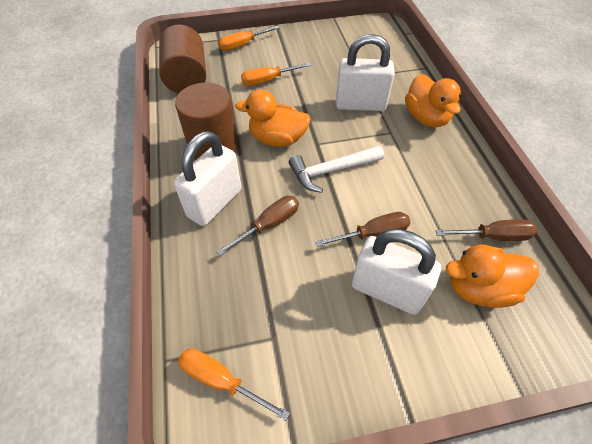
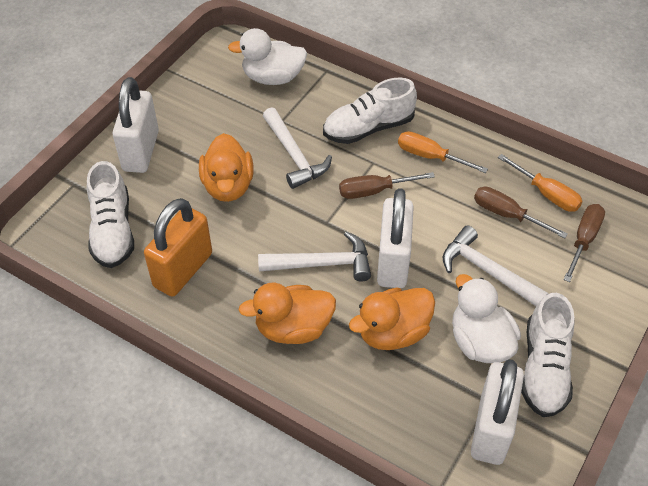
brown cylinder: 2 -> 0
orange padlock: 0 -> 1
orange screwdriver: 3 -> 2
white duck: 0 -> 2
white hammer: 1 -> 3
white shoe: 0 -> 3

